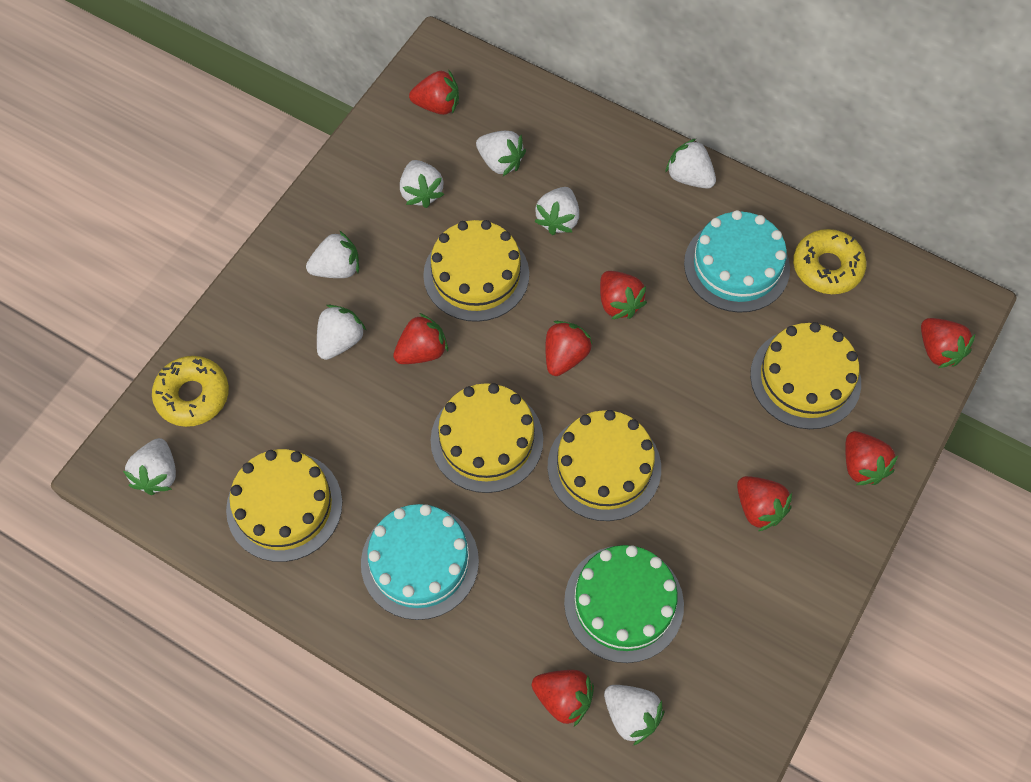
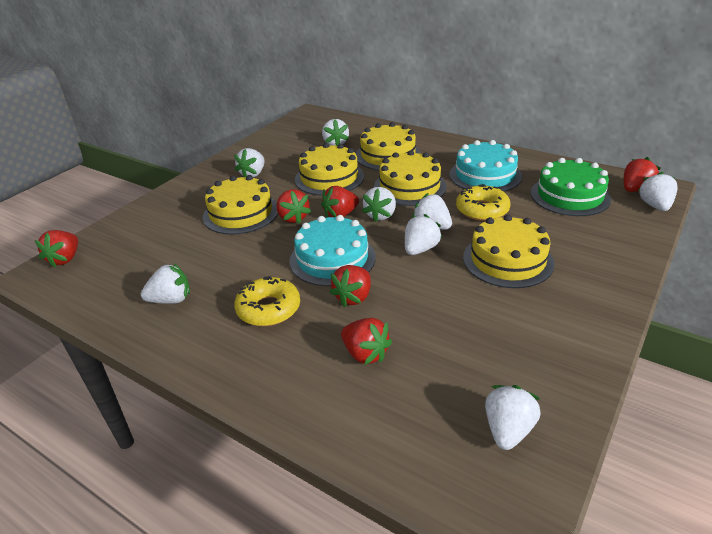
red strawberry: 8 -> 6

